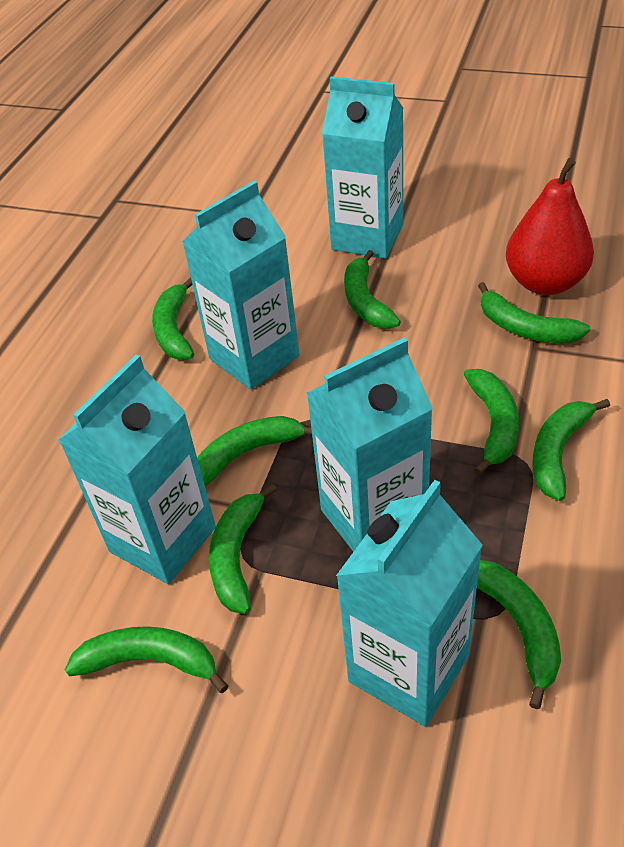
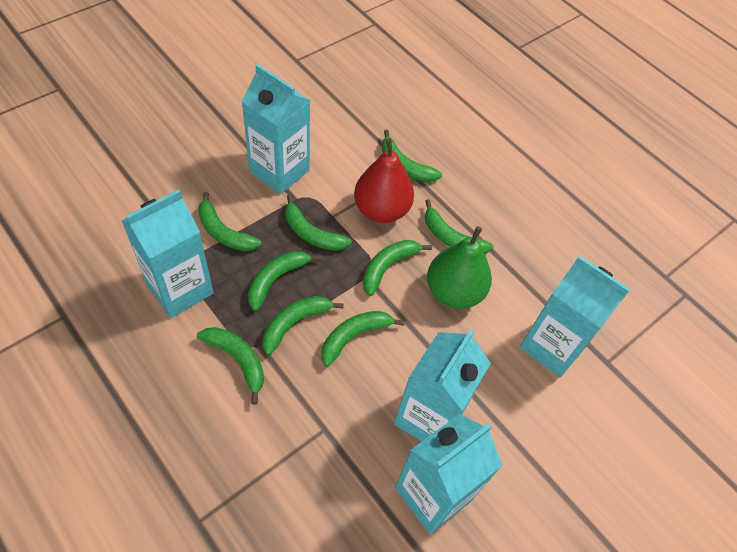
green pear: 0 -> 1

